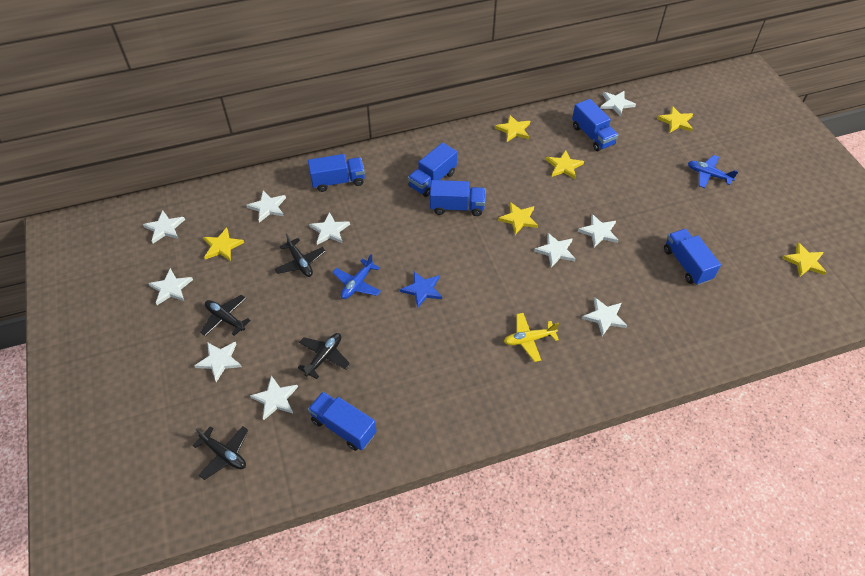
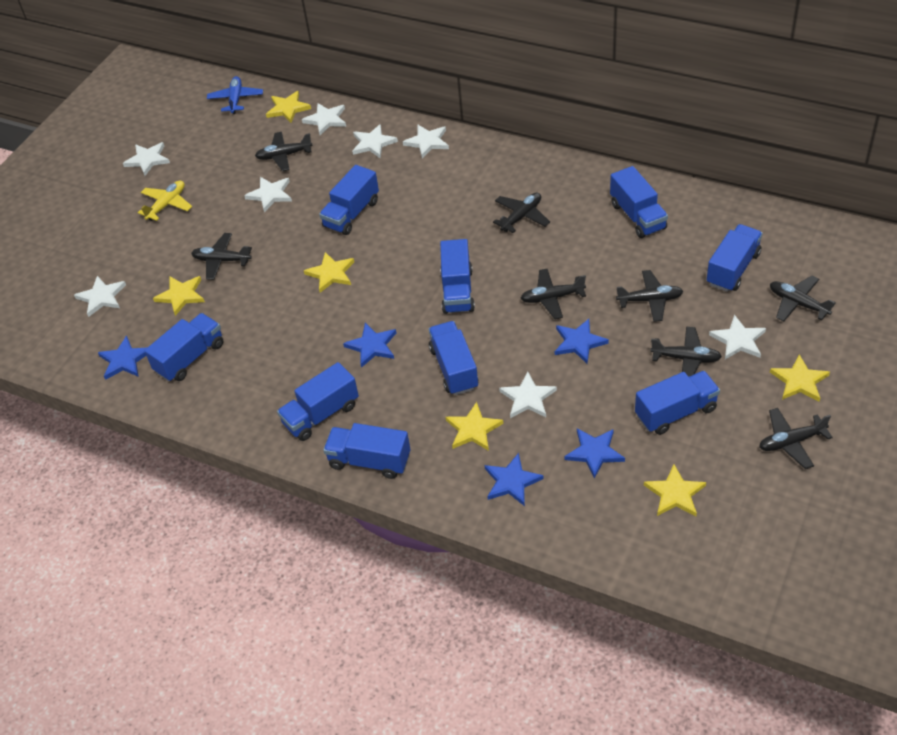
black plane: 4 -> 8
blue plane: 2 -> 1
blue star: 1 -> 5
blue truck: 6 -> 9
white star: 10 -> 8

